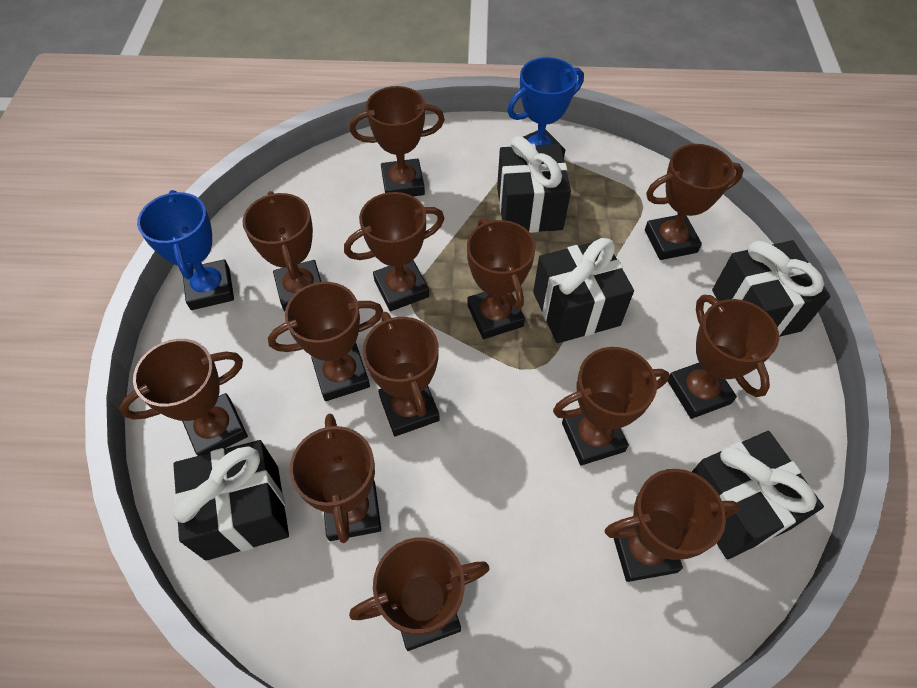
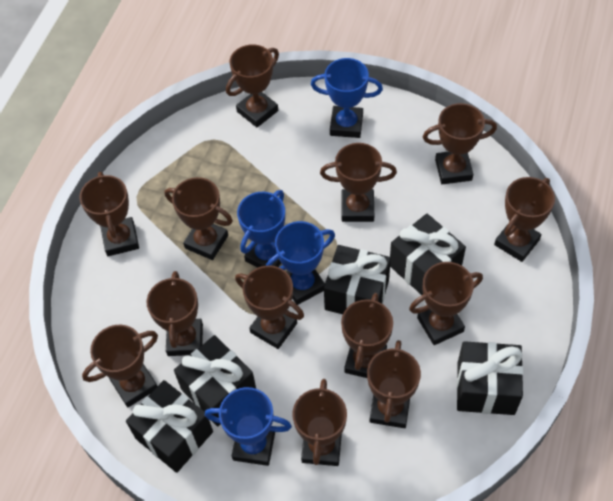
blue trophy: 2 -> 4

